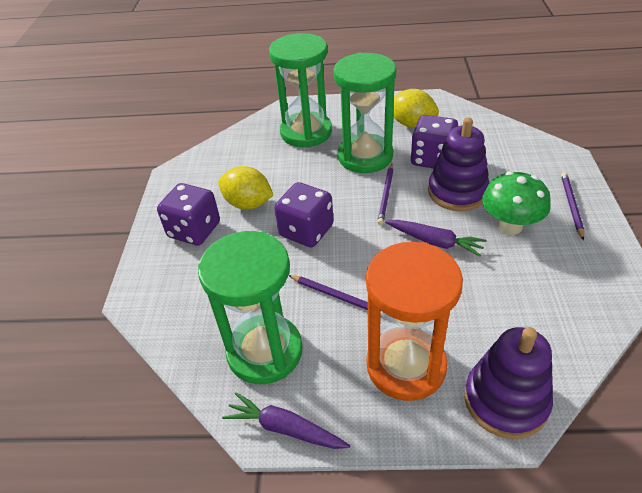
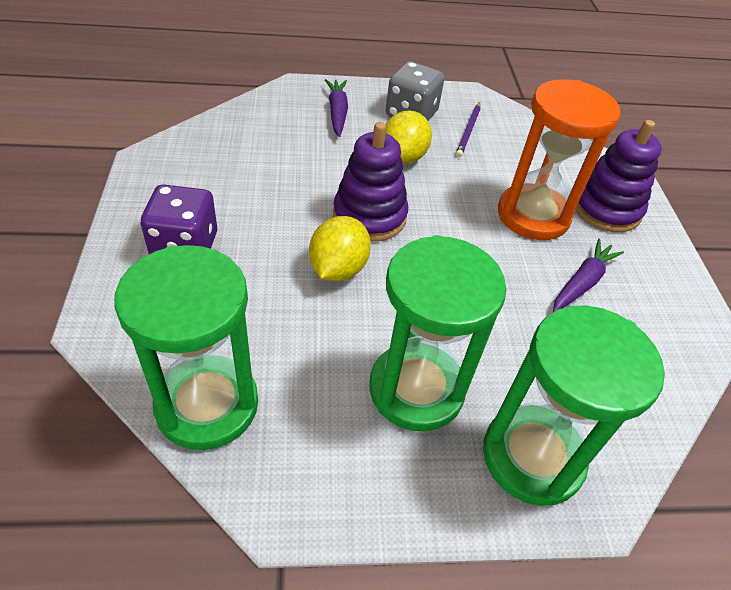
green mushroom: 1 -> 0
grey dice: 0 -> 1
purple dice: 3 -> 1
purple pencil: 3 -> 1

